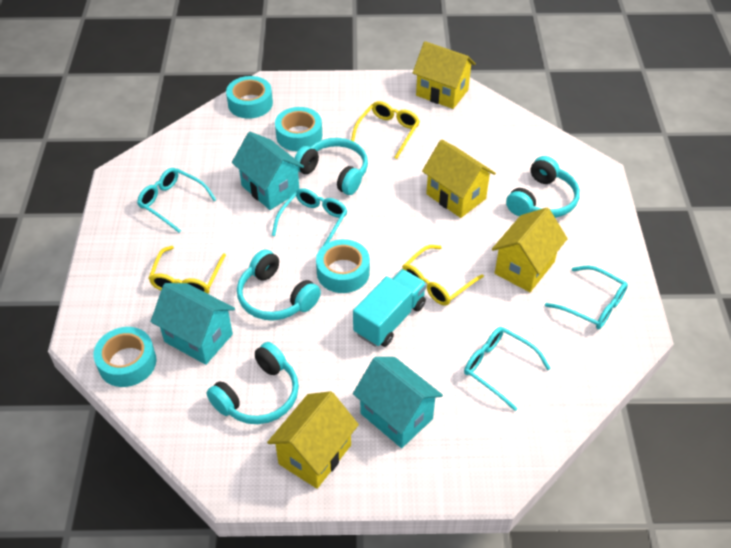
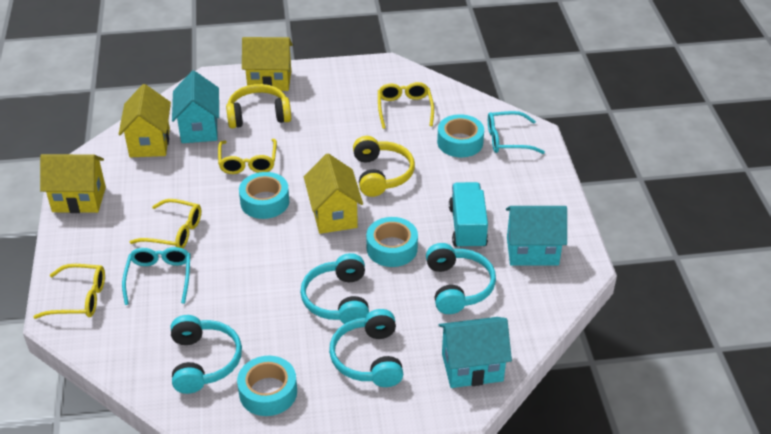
turquoise glasses: 4 -> 2
yellow glasses: 3 -> 4
yellow headphones: 0 -> 2

